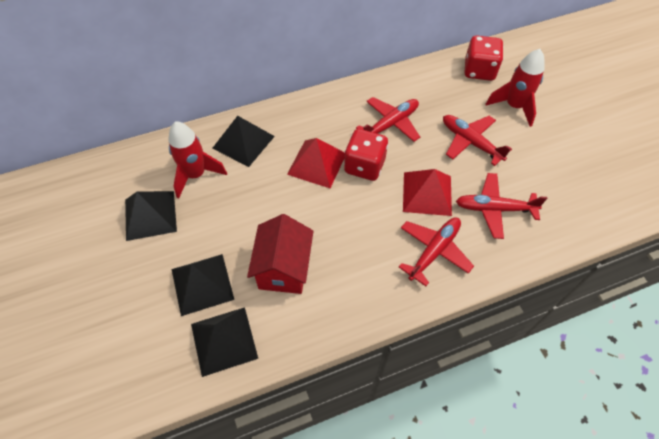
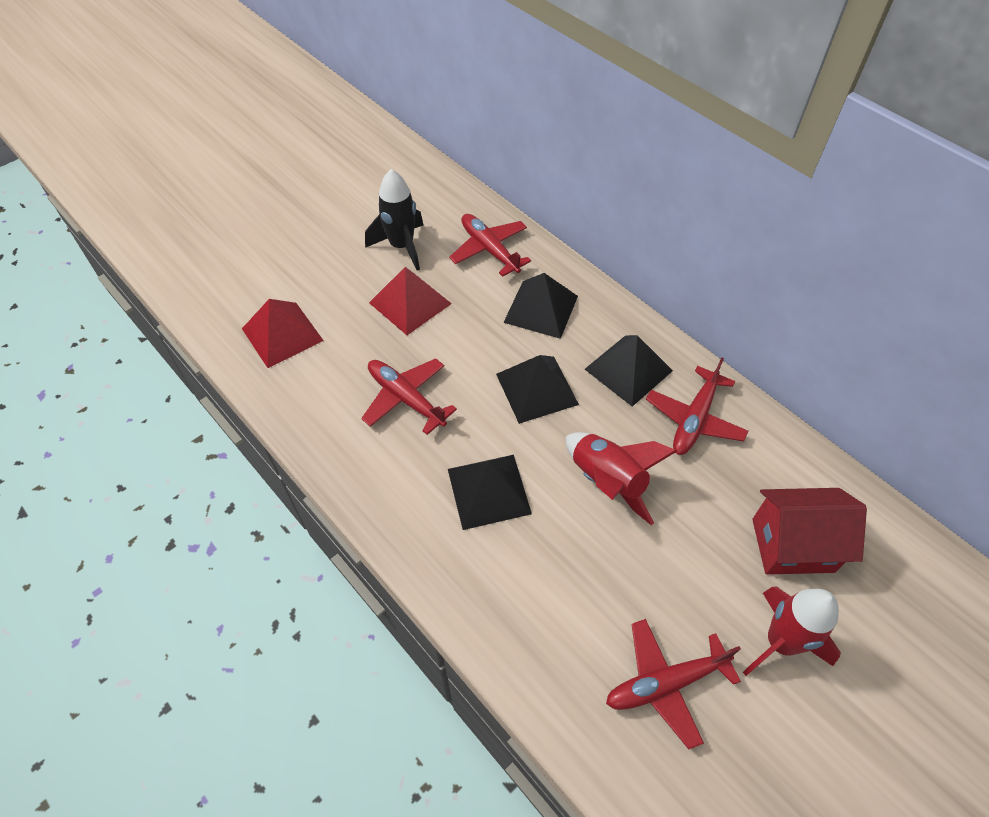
black rocket: 0 -> 1
red dice: 2 -> 0

